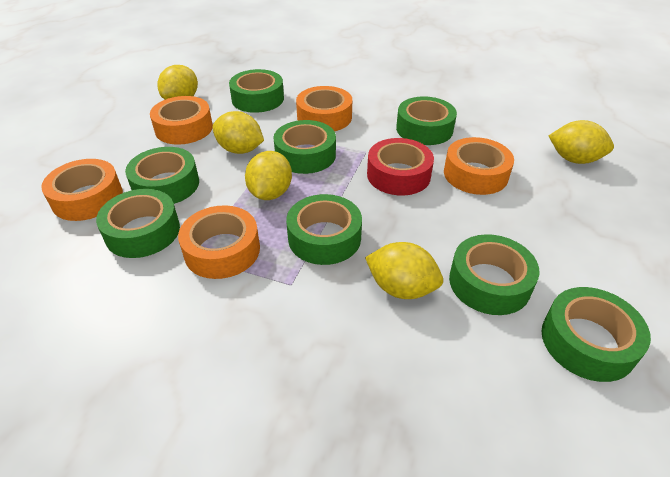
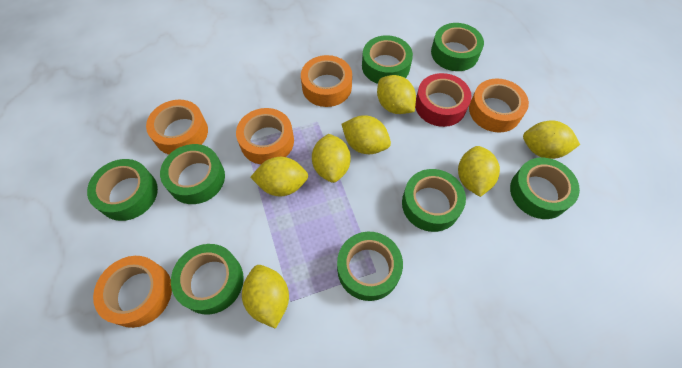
yellow lemon: 5 -> 7

